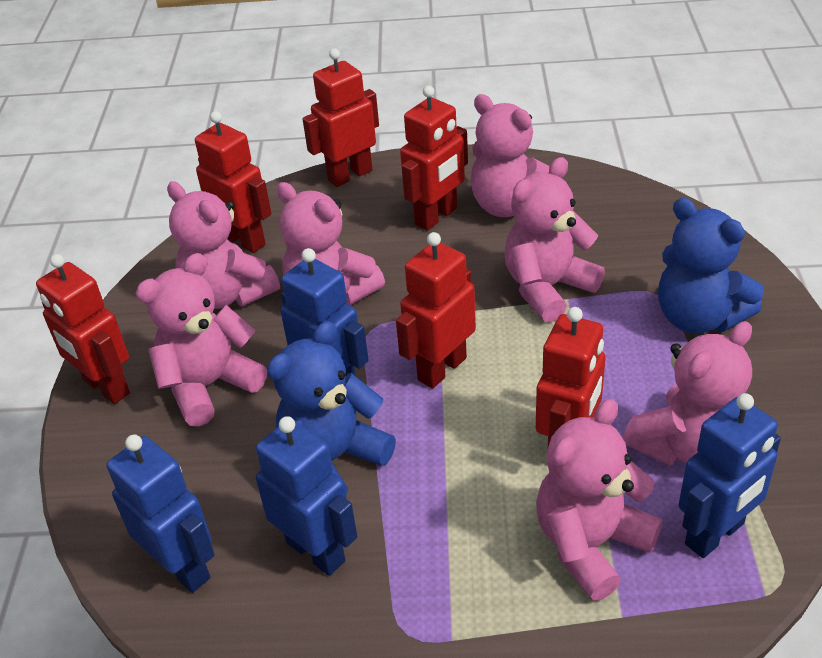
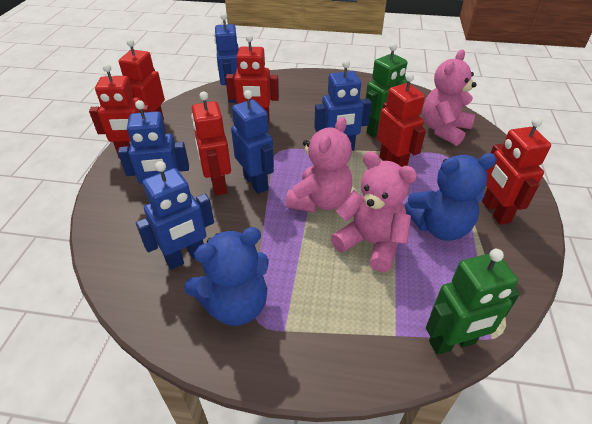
blue robot: 4 -> 5
green robot: 0 -> 2
pink teddy bear: 7 -> 3

